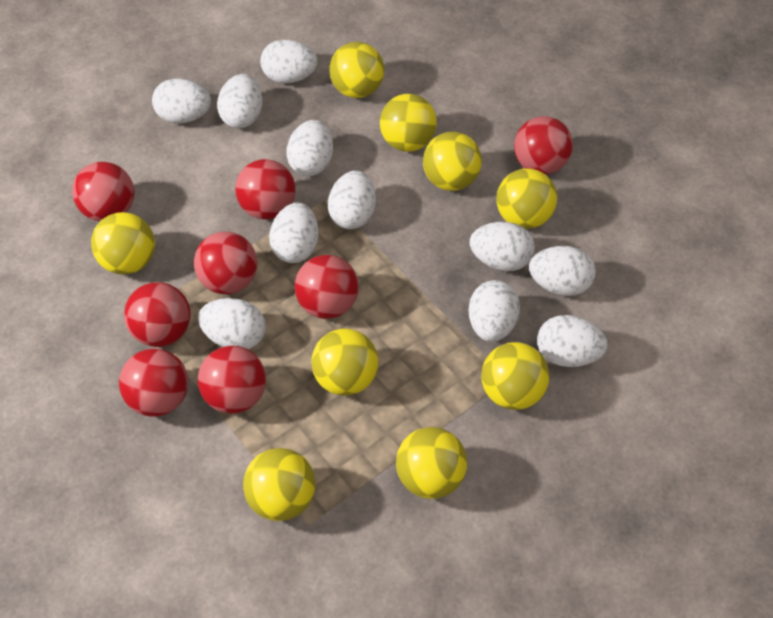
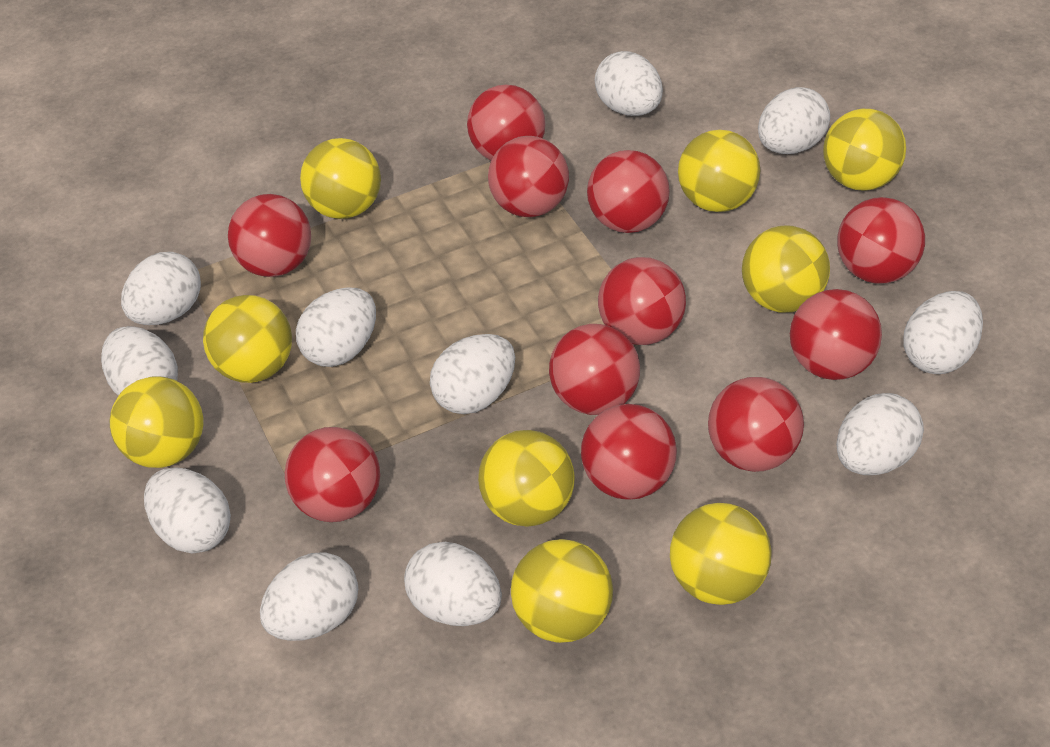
red ball: 8 -> 11

